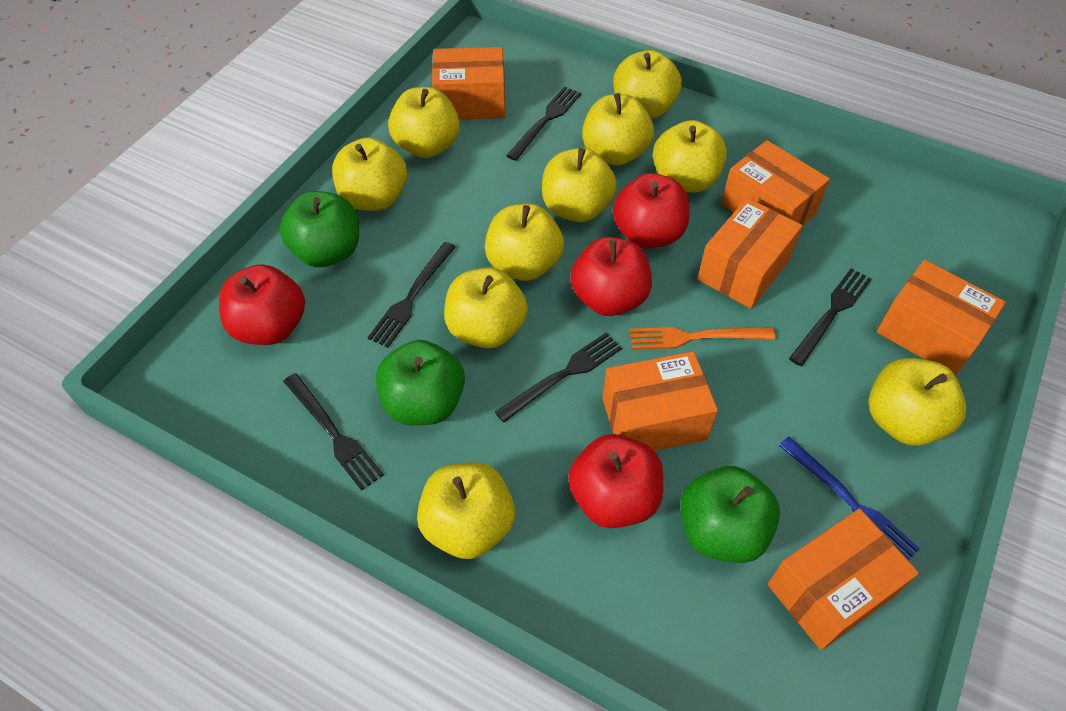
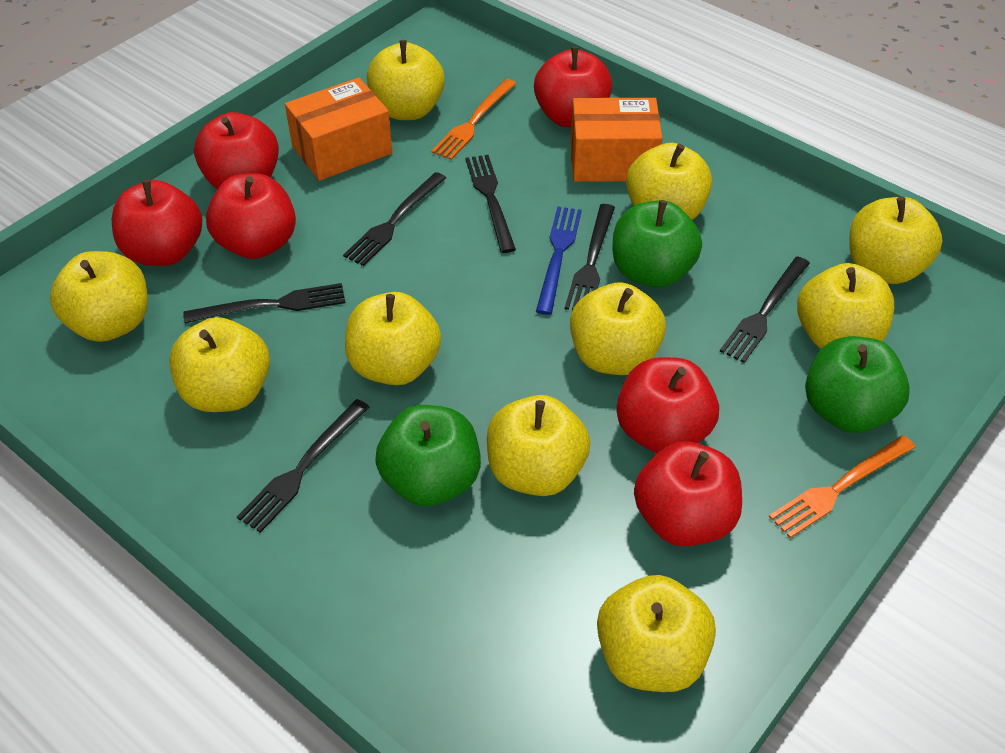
black fork: 5 -> 6
orange box: 6 -> 2
orange fork: 1 -> 2
red apple: 4 -> 6

